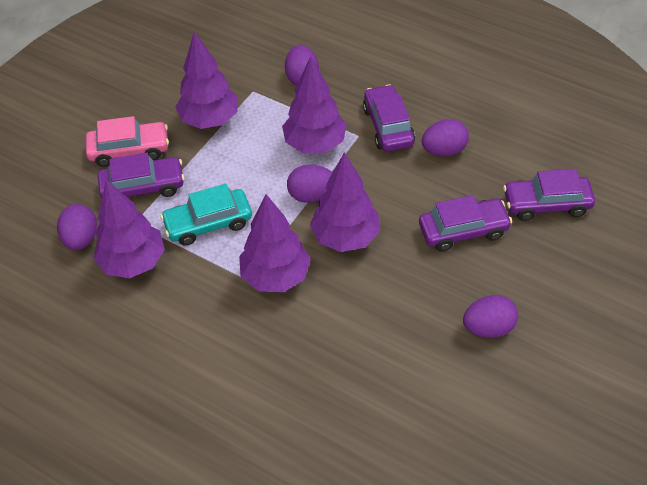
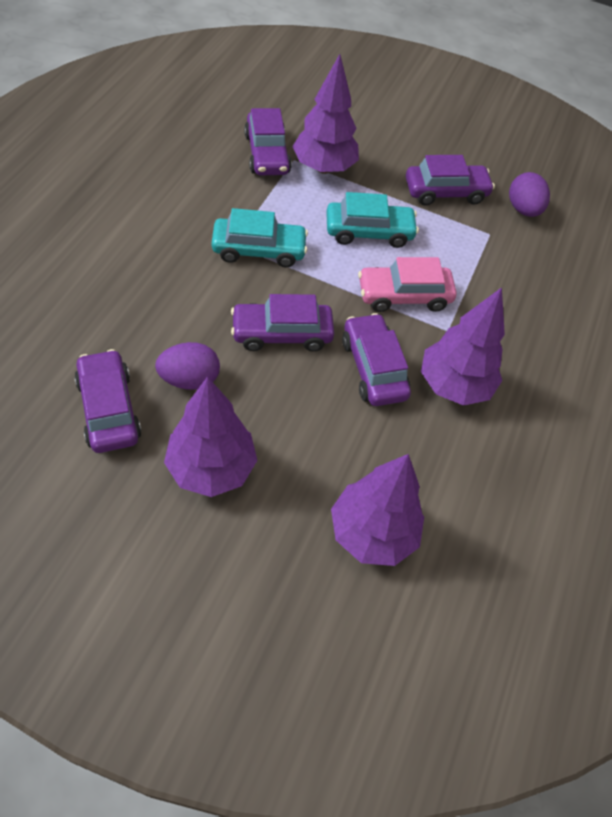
purple car: 4 -> 5
purple egg: 5 -> 2
purple tree: 5 -> 4
turquoise car: 1 -> 2

